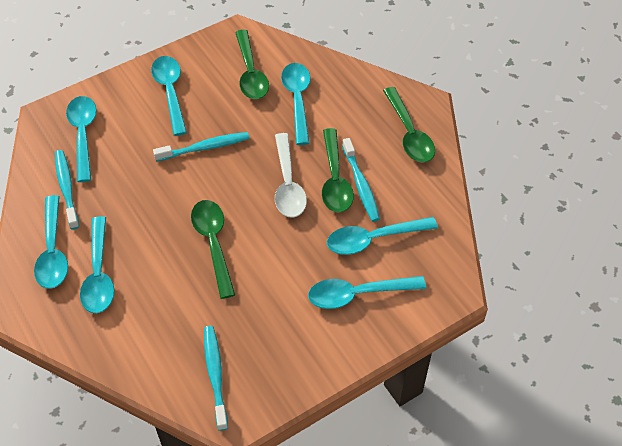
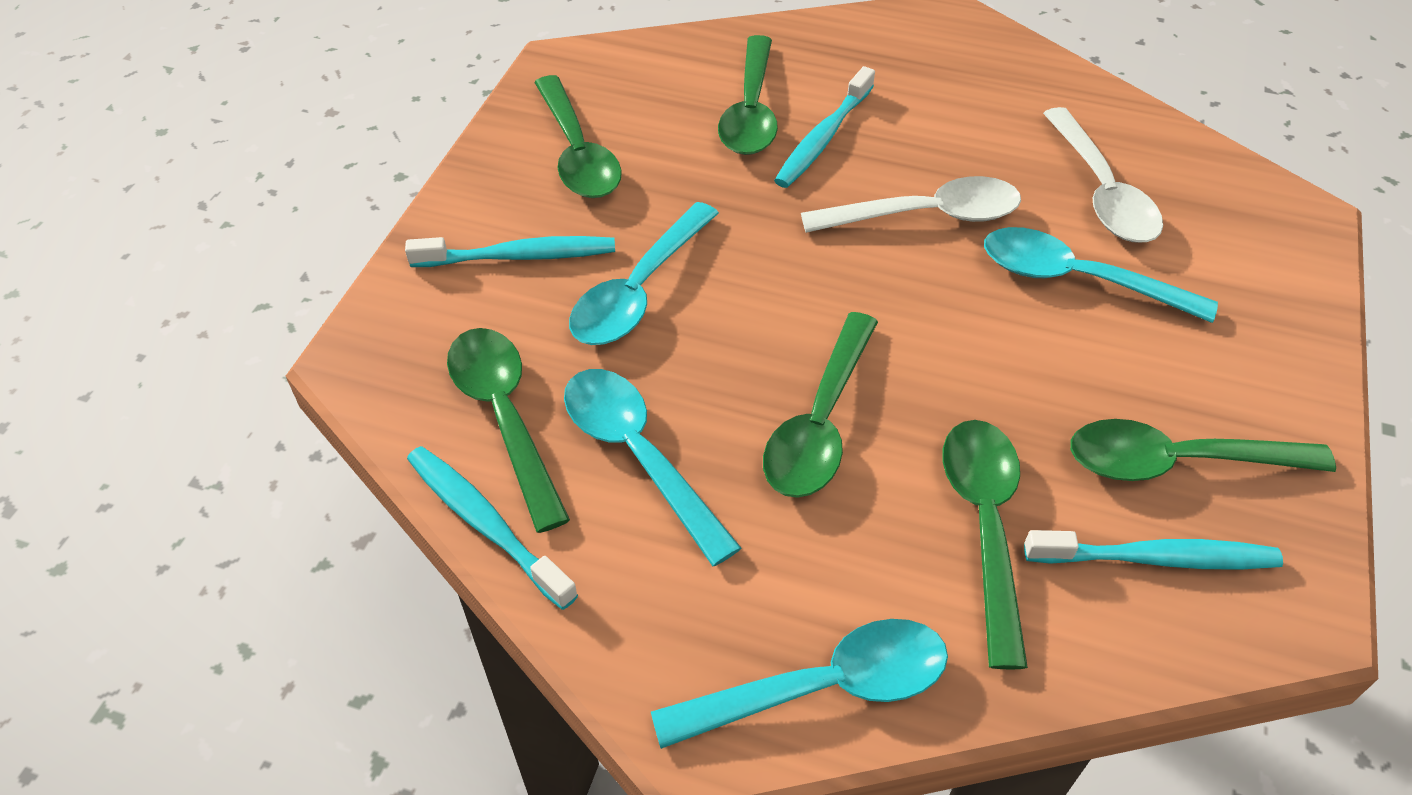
green spoon: 4 -> 6
turquoise spoon: 7 -> 4
white spoon: 1 -> 2

